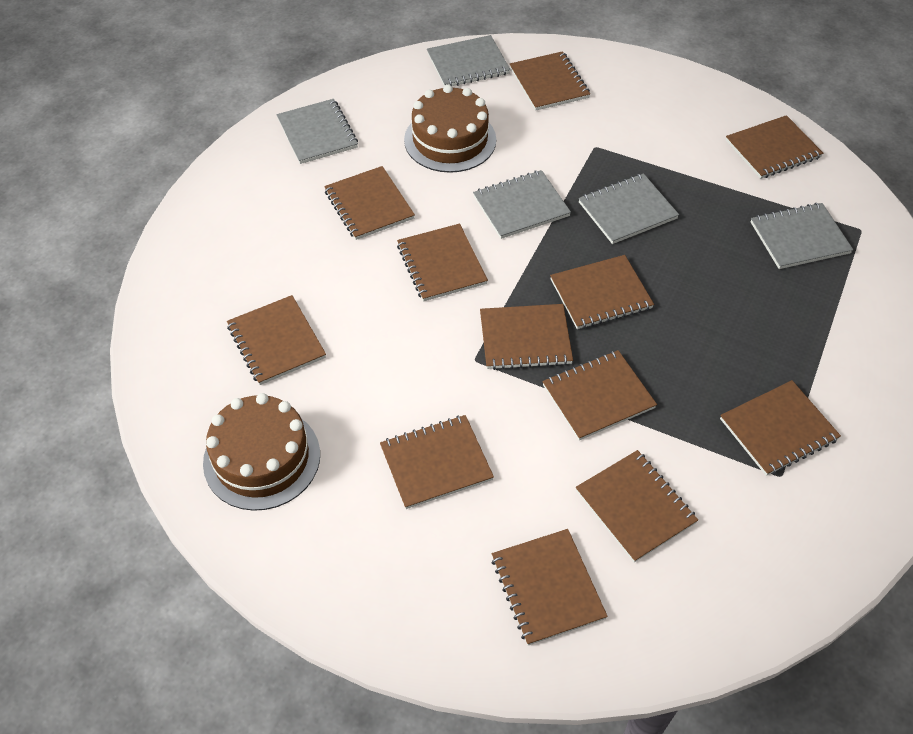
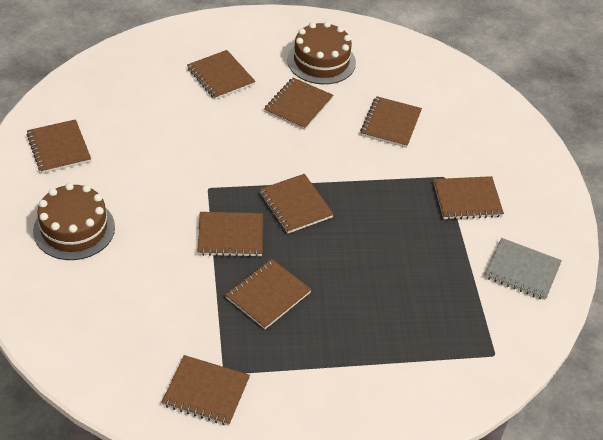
brown notebook: 12 -> 9
grey notebook: 5 -> 1

